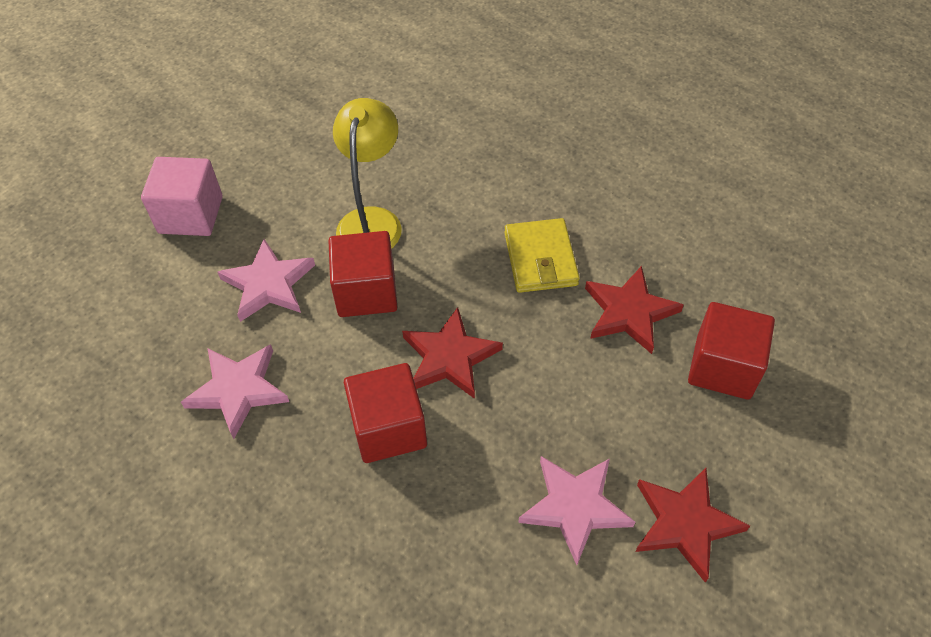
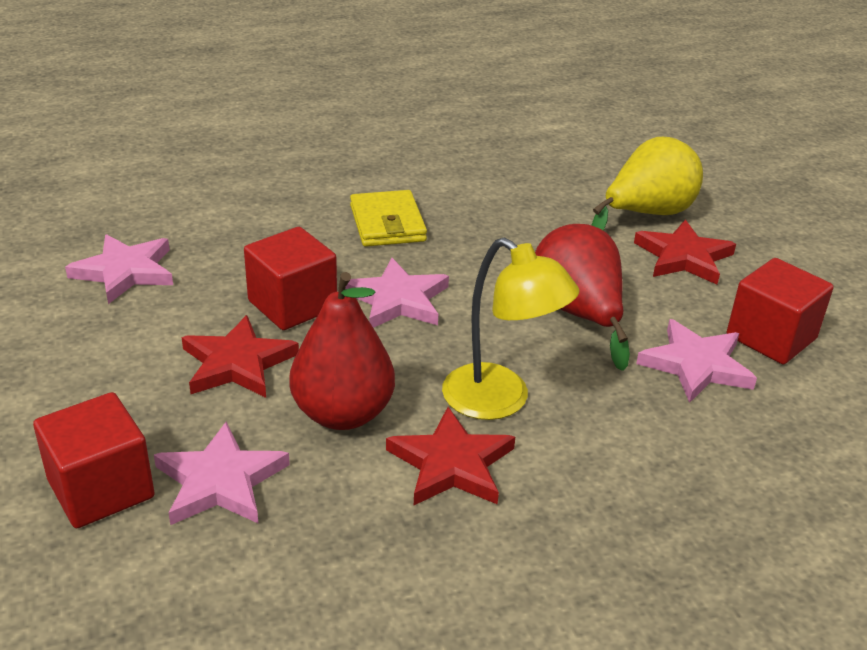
pink cube: 1 -> 0
pink star: 3 -> 4
red pear: 0 -> 2
yellow pear: 0 -> 1

